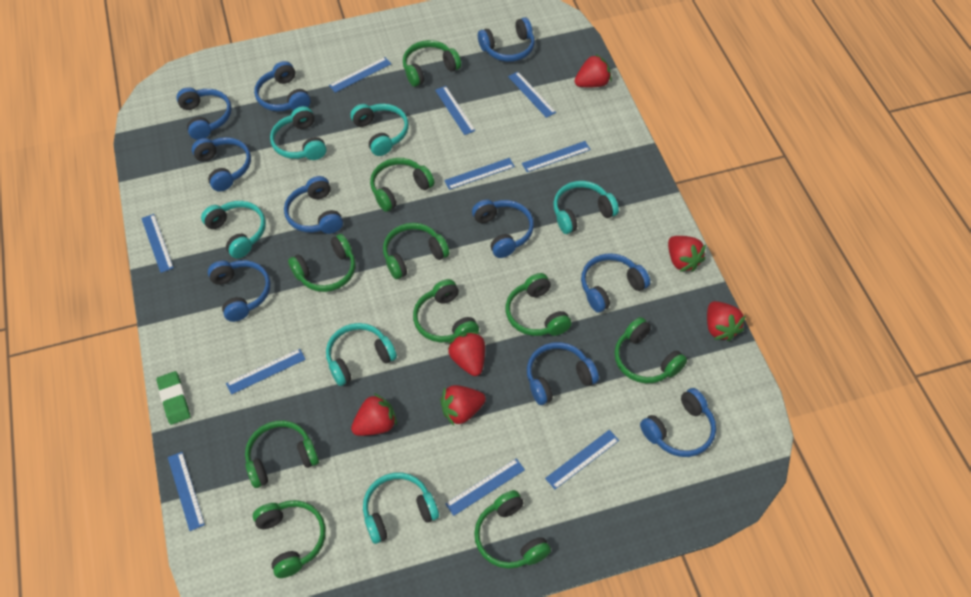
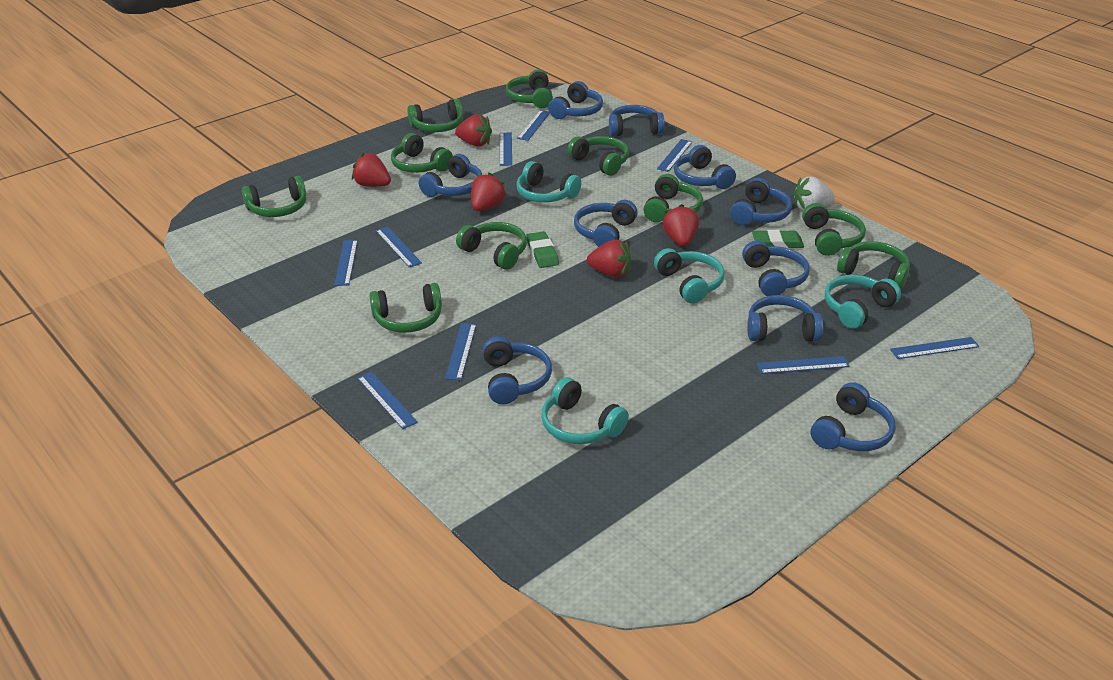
blue ruler: 10 -> 9
green eraser: 1 -> 2
red strawberry: 6 -> 5
turquoise headphones: 6 -> 4
white strawberry: 0 -> 1

